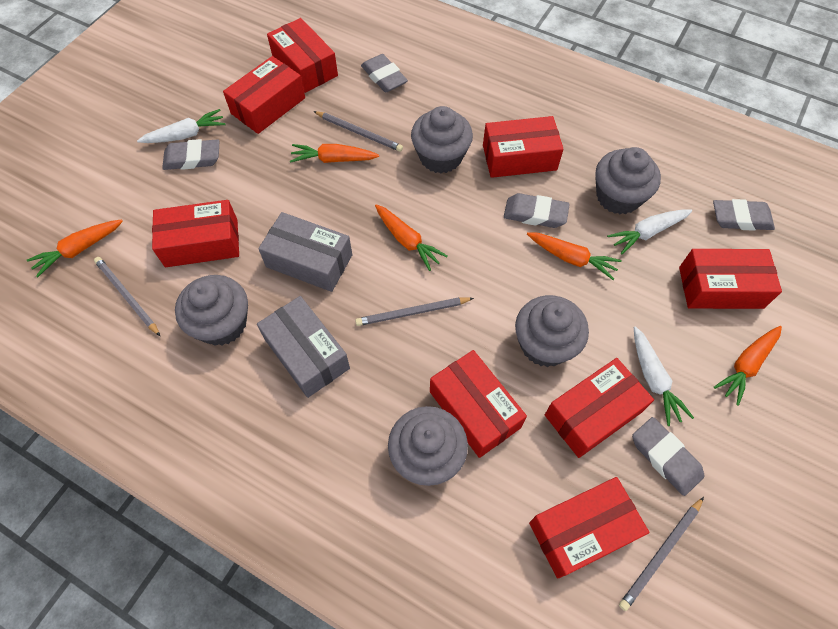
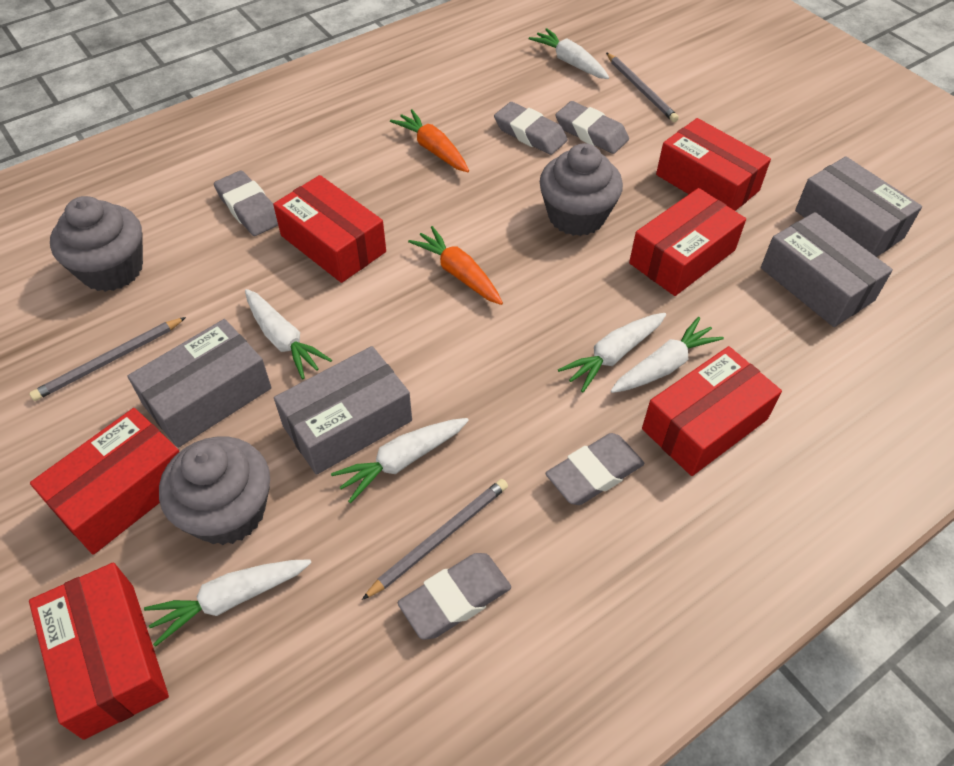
grey box: 2 -> 4
grey cupcake: 5 -> 3
grey pencil: 4 -> 3
orange carrot: 5 -> 2
red box: 8 -> 6
white carrot: 3 -> 6

